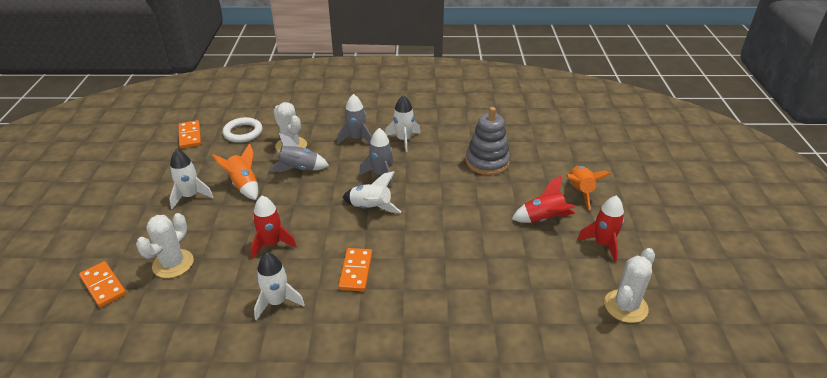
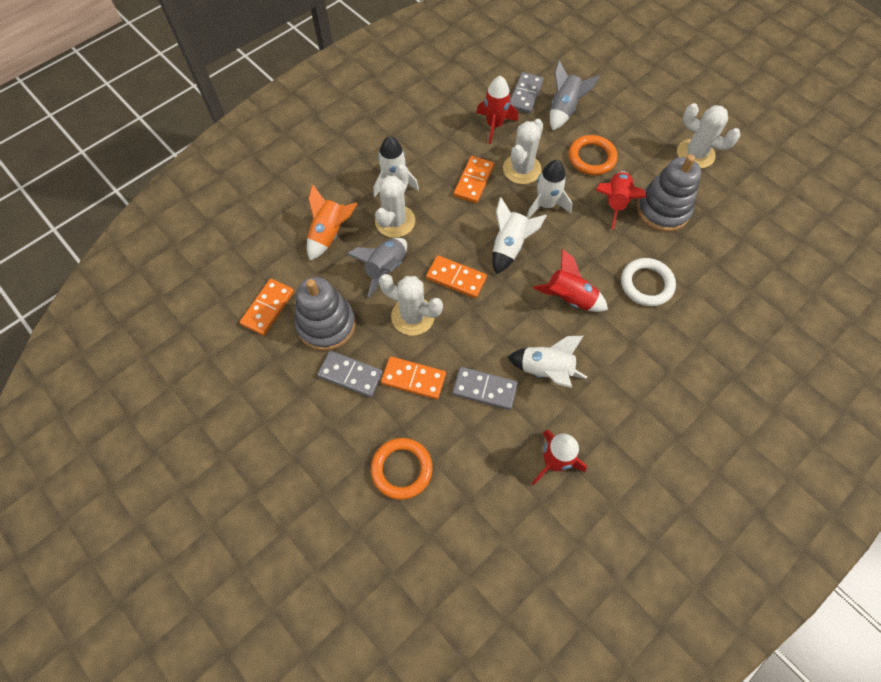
grey domino: 0 -> 3
grey rocket: 3 -> 2
grey stacking toy: 1 -> 2
orange domino: 3 -> 4
orange ring: 0 -> 2
orange rocket: 2 -> 1
red rocket: 3 -> 4
white cactus: 3 -> 4

